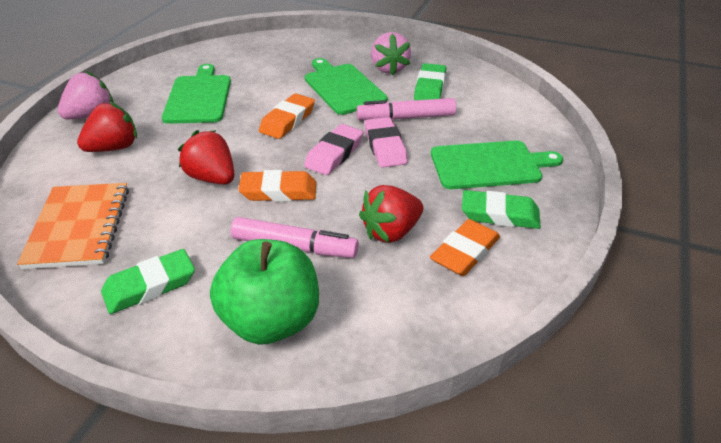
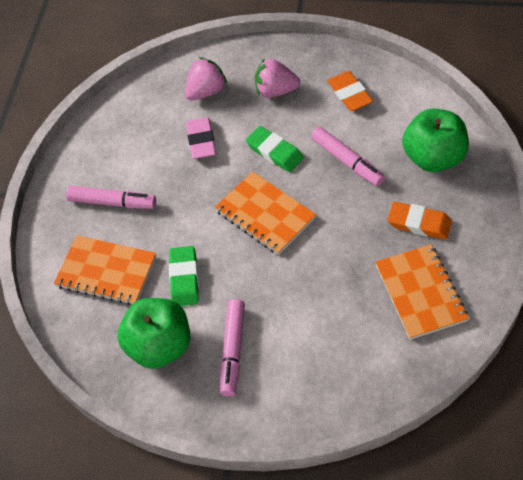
green apple: 1 -> 2
green cutting board: 3 -> 0
green eraser: 3 -> 2
orange eraser: 3 -> 2
orange notebook: 1 -> 3
pink eraser: 2 -> 1
pink marker: 2 -> 3
red strawberry: 3 -> 0

